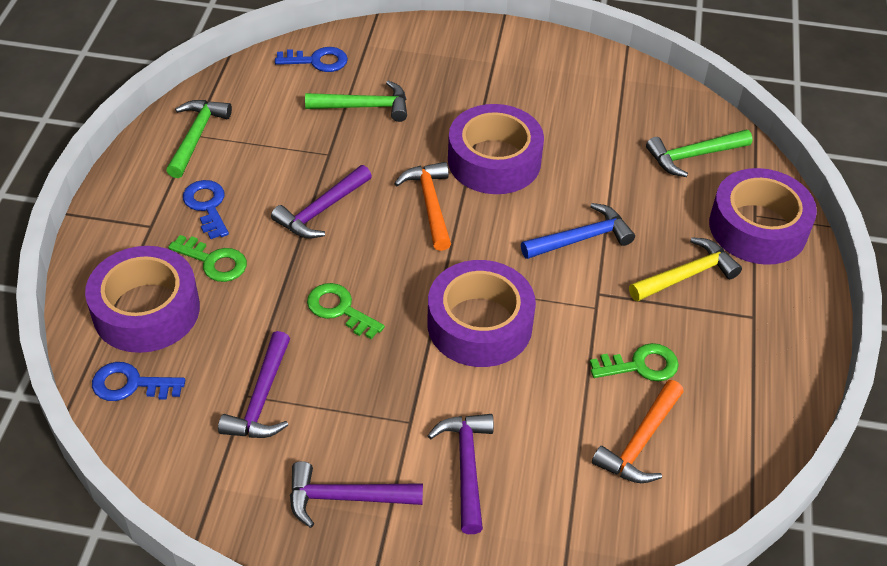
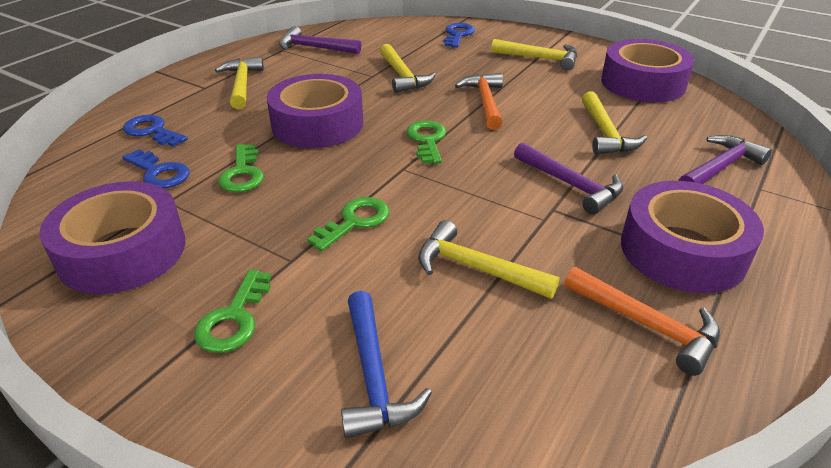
green hammer: 3 -> 0
green key: 3 -> 4
purple hammer: 4 -> 3
yellow hammer: 1 -> 5

